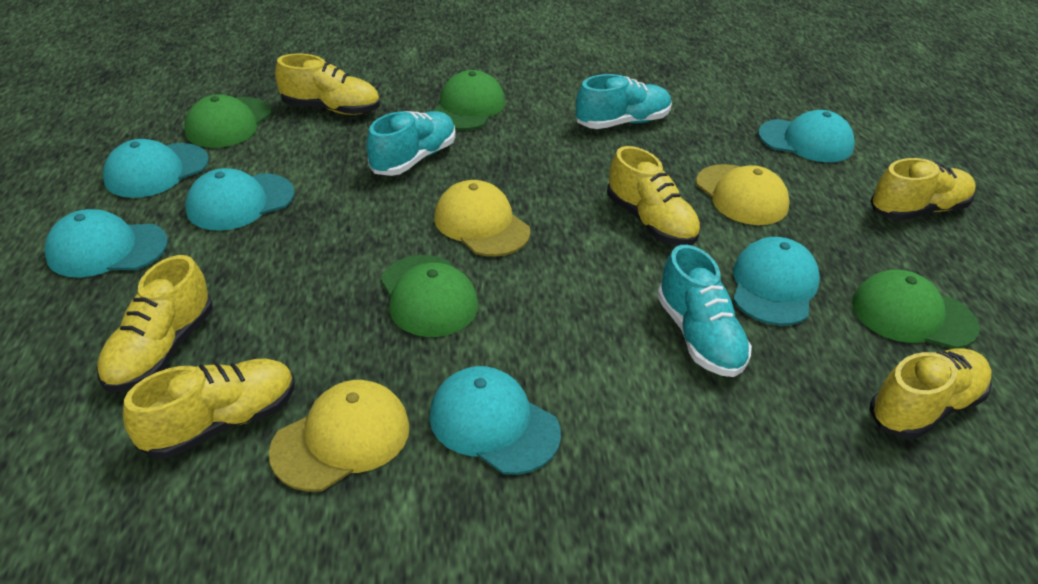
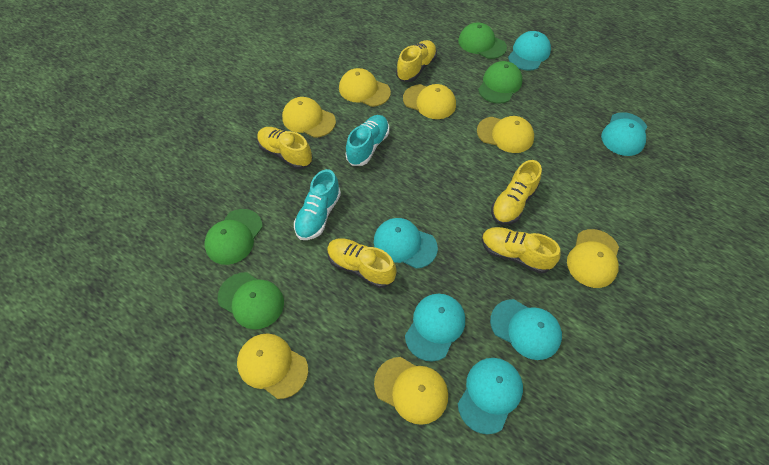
turquoise shoe: 3 -> 2
yellow cap: 3 -> 7
yellow shoe: 6 -> 5

